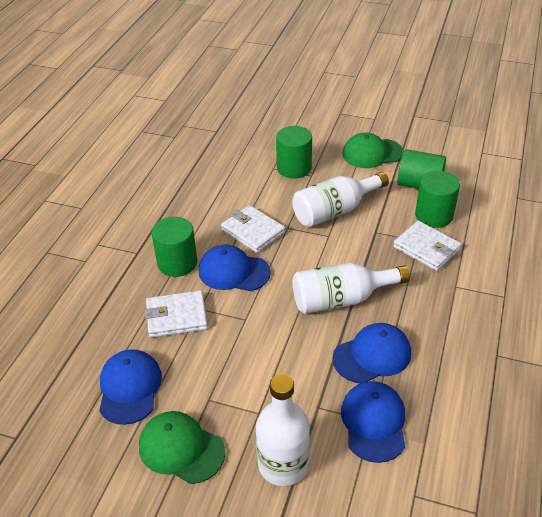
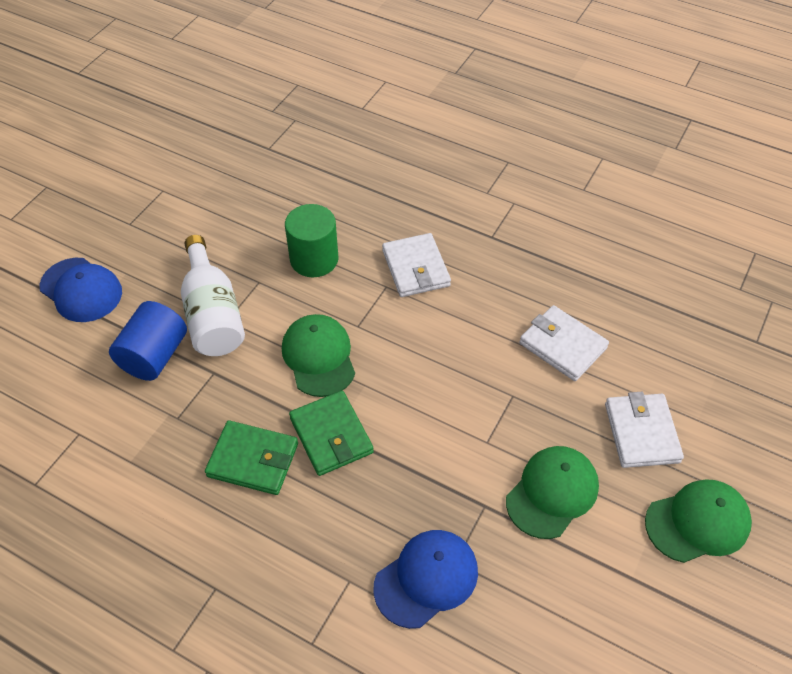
blue cap: 4 -> 2
blue cylinder: 0 -> 1
green cap: 2 -> 3
green cylinder: 4 -> 1
green wallet: 0 -> 2
white bottle: 3 -> 1

